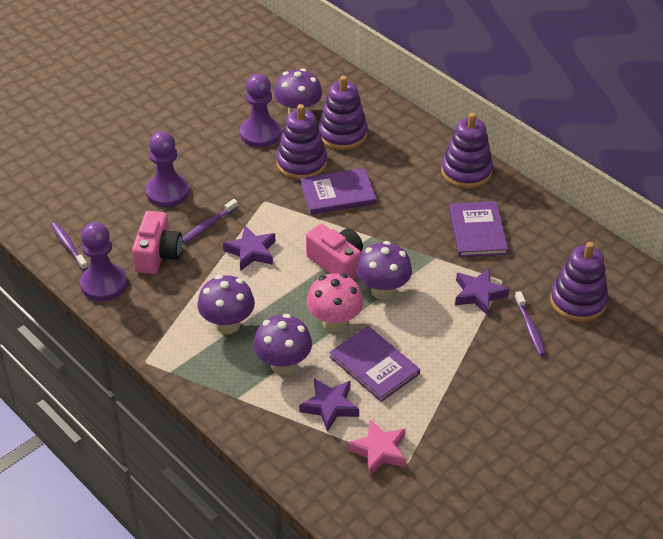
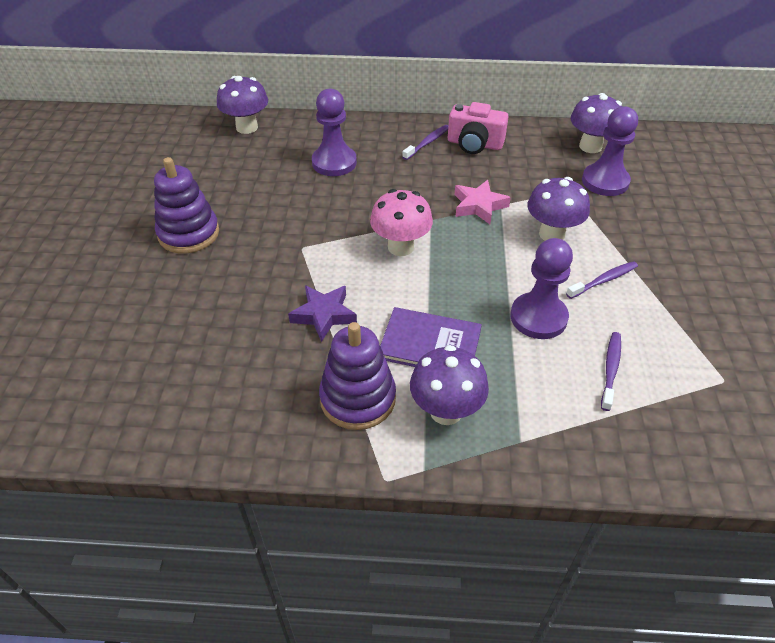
pink camera: 2 -> 1
purple book: 3 -> 1
purple stacking toy: 4 -> 2
purple star: 3 -> 1

